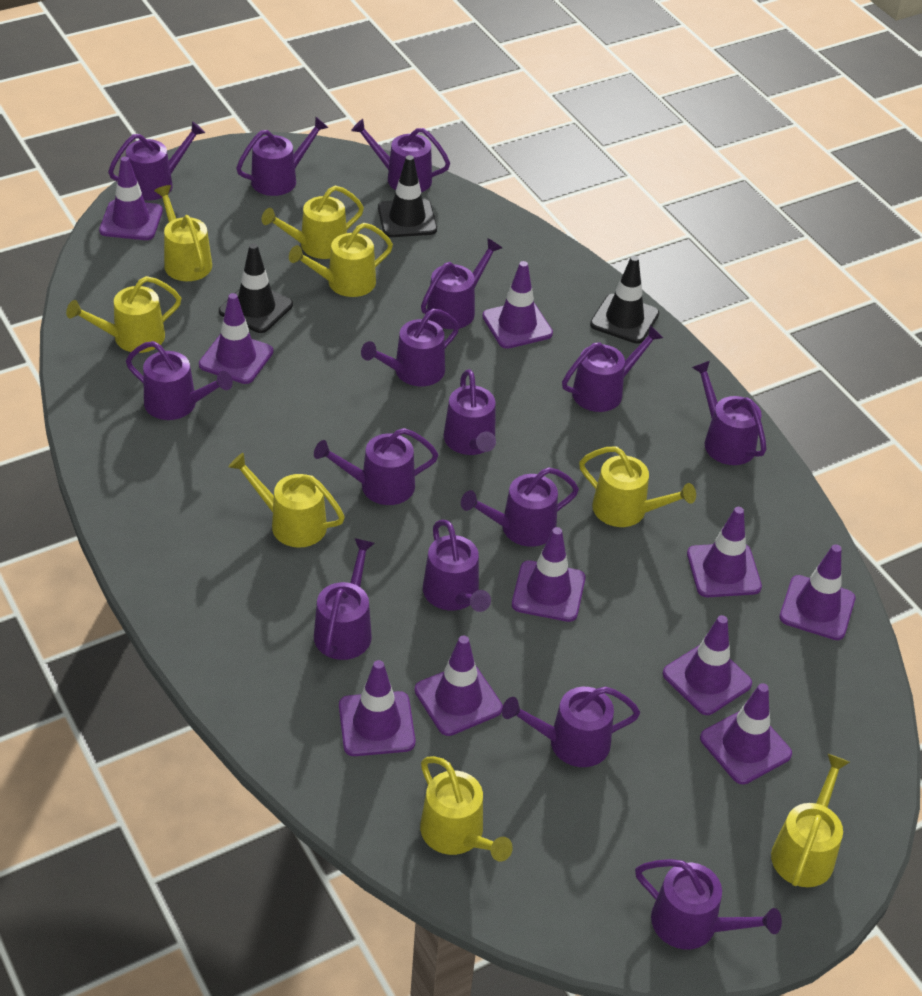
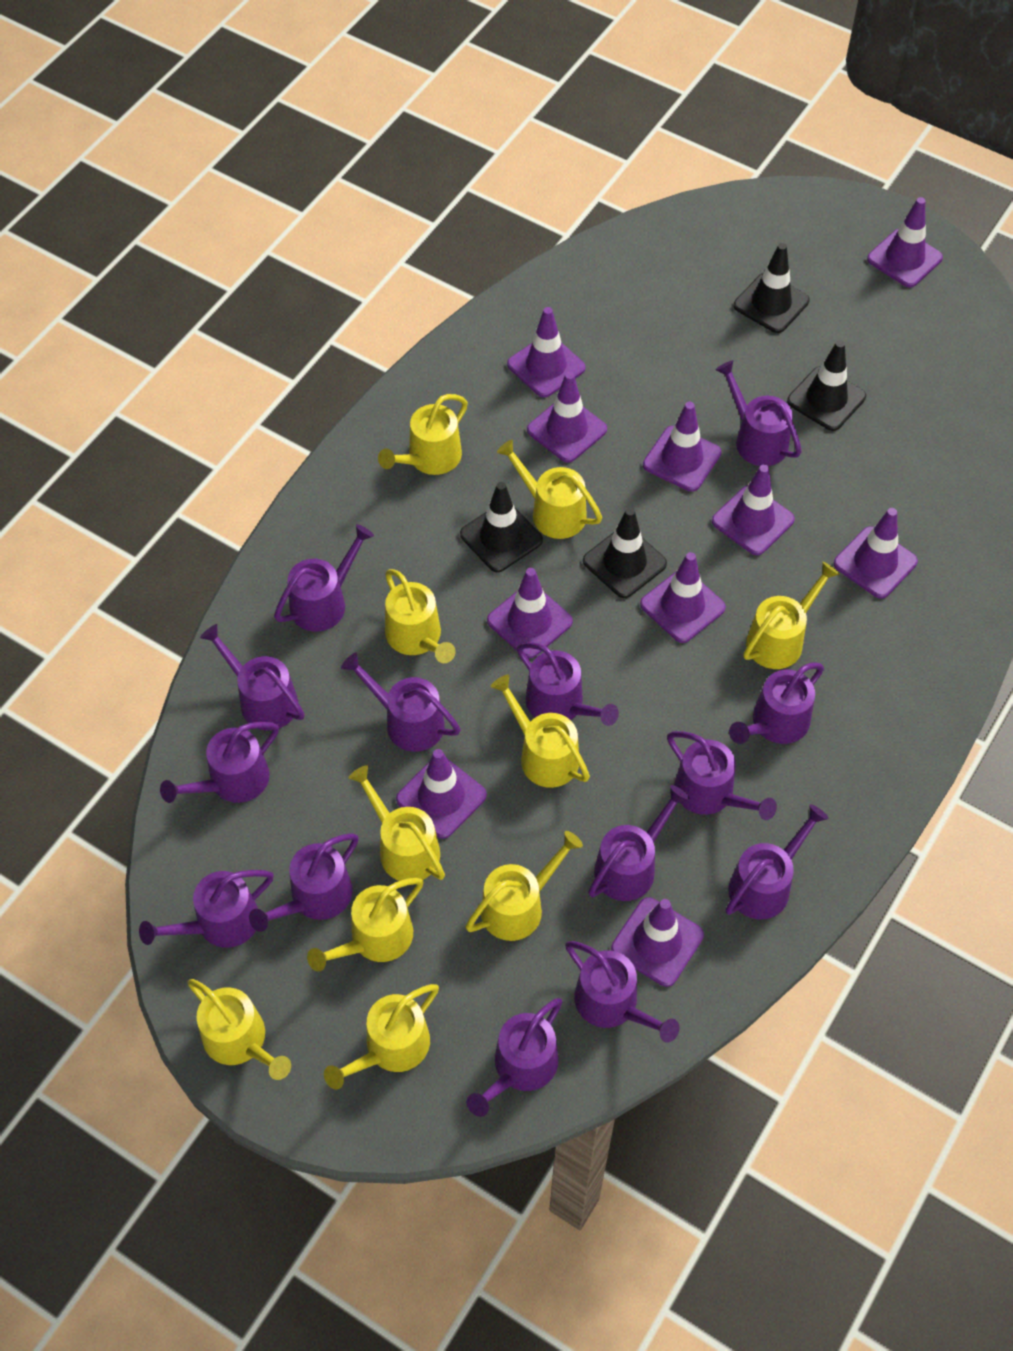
black traffic cone: 3 -> 4
purple watering can: 15 -> 14
yellow watering can: 8 -> 10

